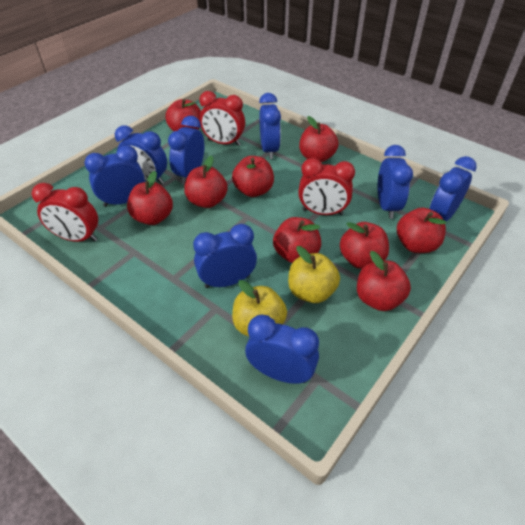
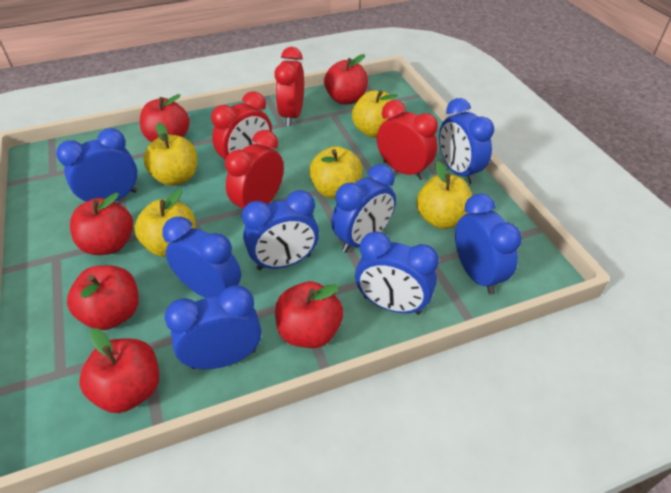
red apple: 9 -> 6
red clock: 3 -> 4
yellow apple: 2 -> 5

